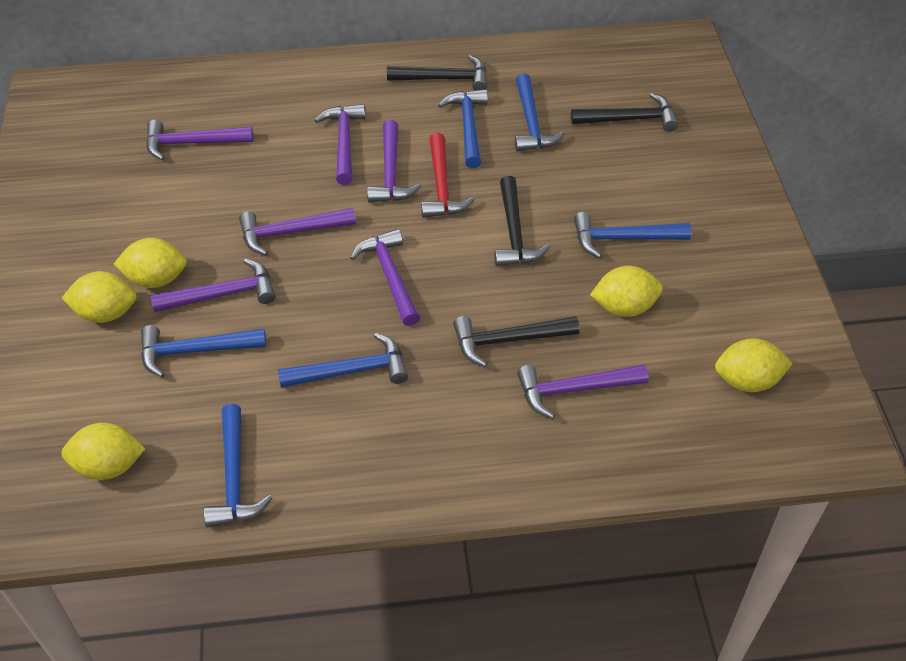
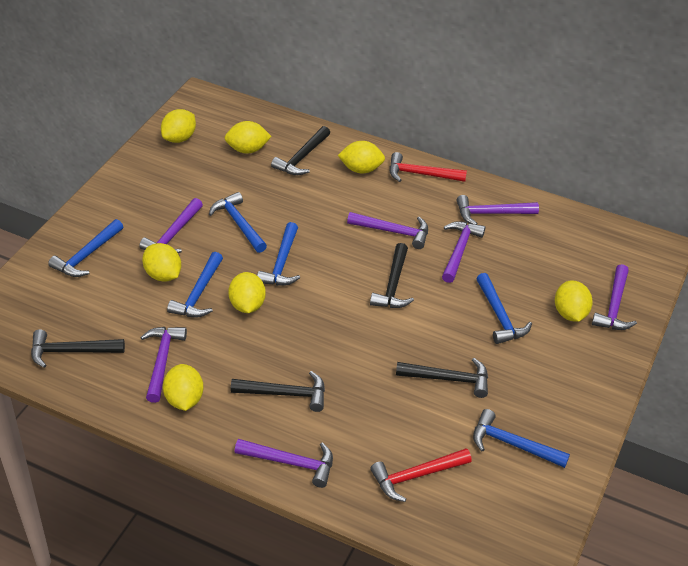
black hammer: 4 -> 5
red hammer: 1 -> 2
yellow lemon: 5 -> 7

